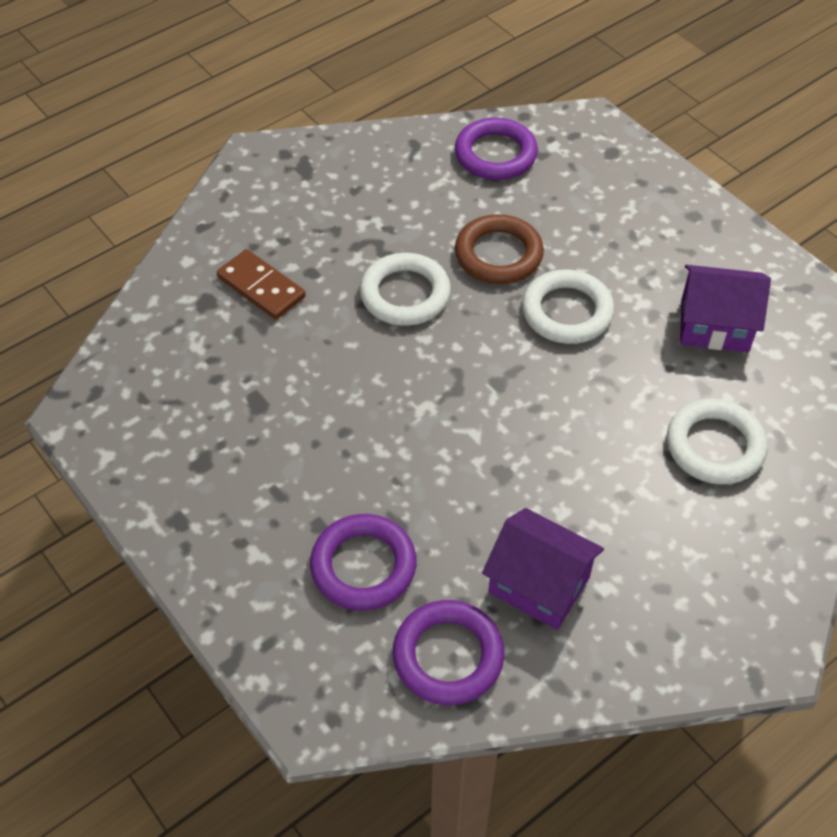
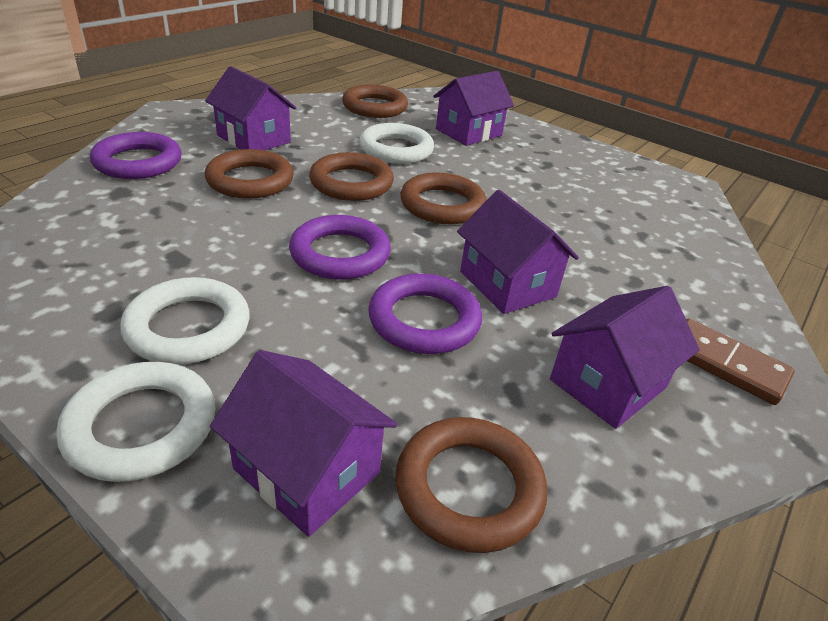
brown ring: 1 -> 5
purple house: 2 -> 5

